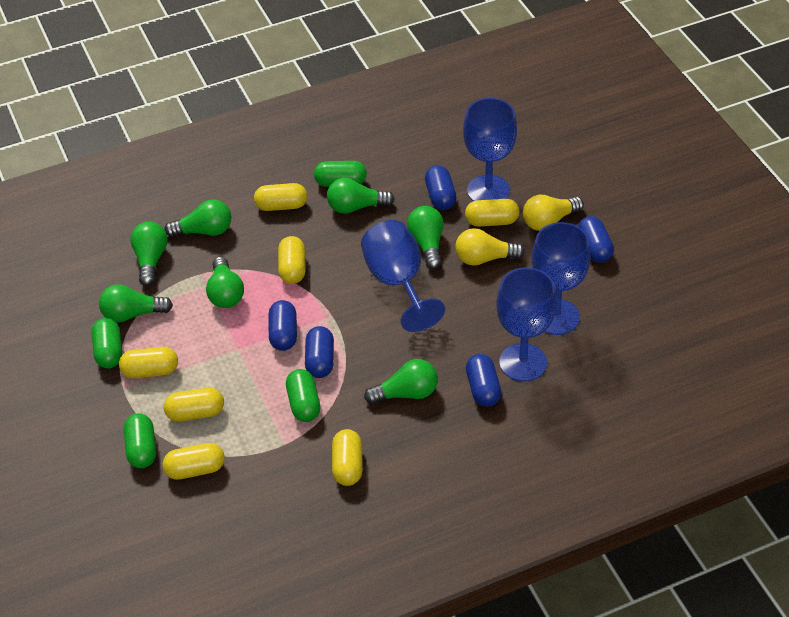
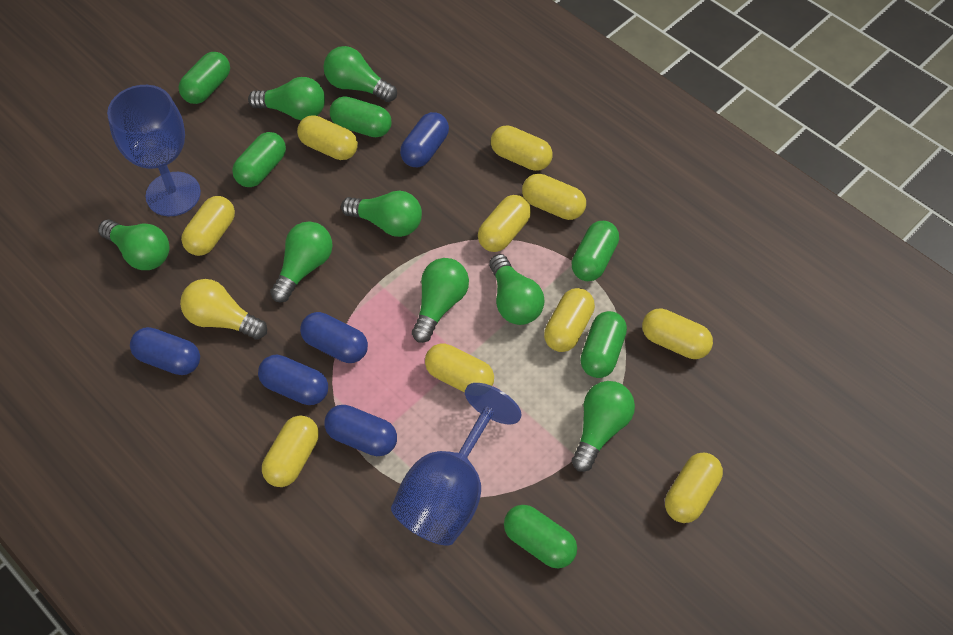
blue goblet: 4 -> 2
green capsule: 4 -> 6
green light bulb: 7 -> 8
yellow capsule: 7 -> 10
yellow light bulb: 2 -> 1

